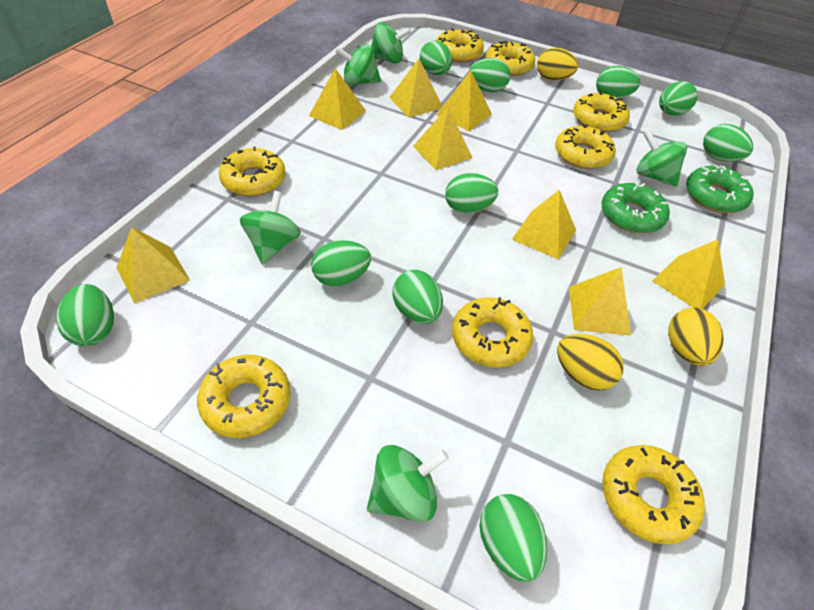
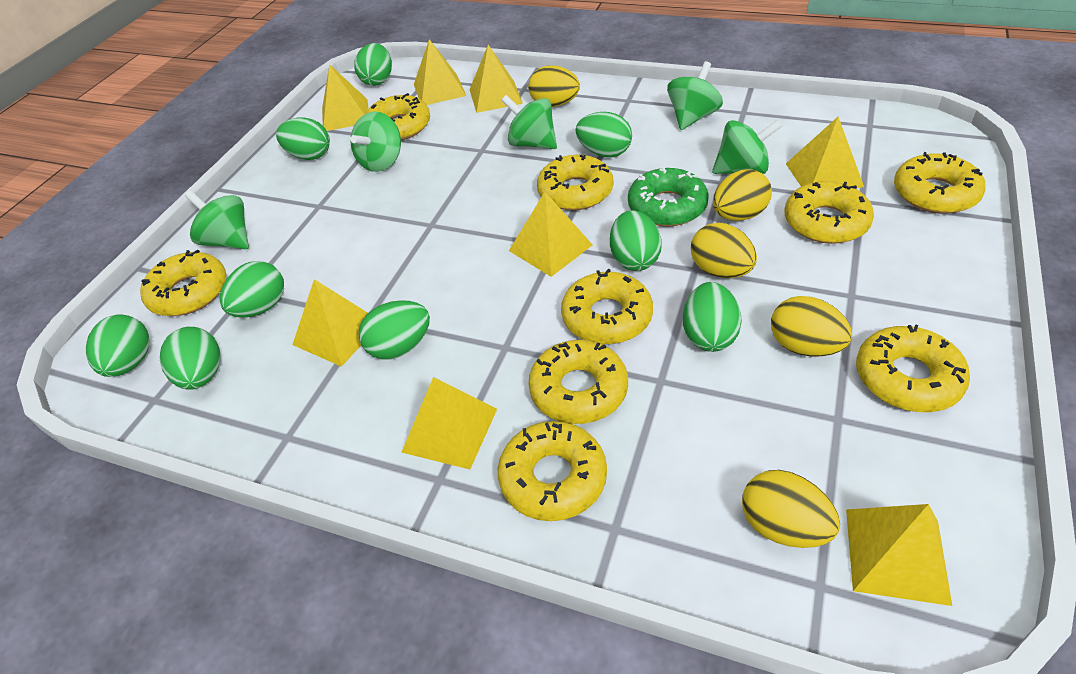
green donut: 2 -> 1
green egg: 10 -> 9
yellow donut: 8 -> 9
yellow egg: 3 -> 5

